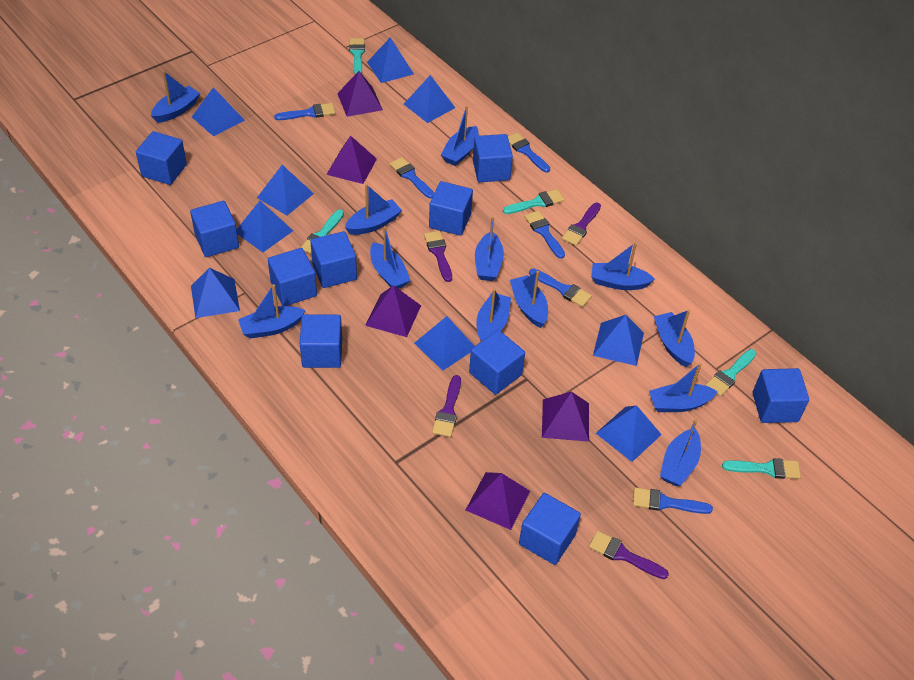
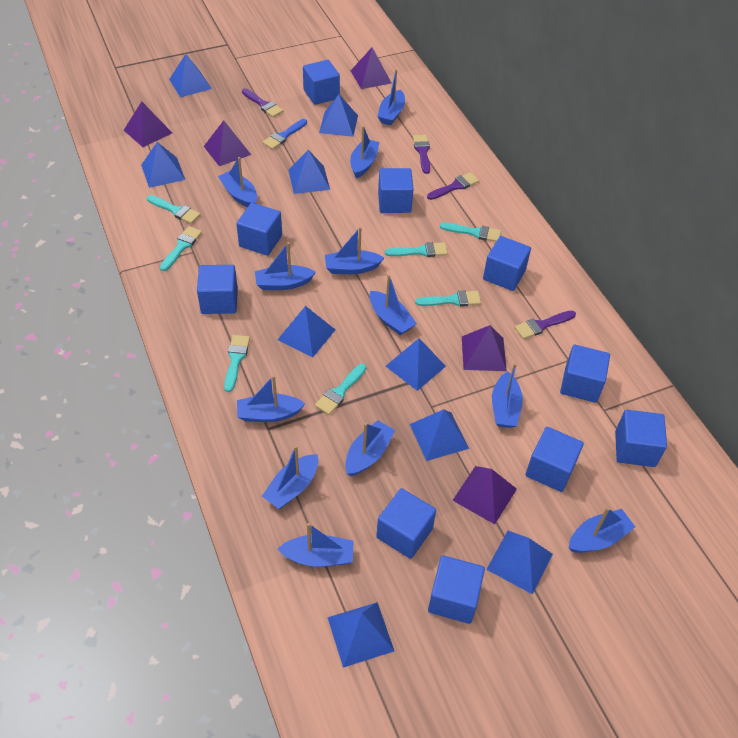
blue brush: 6 -> 1
turquoise brush: 5 -> 7

